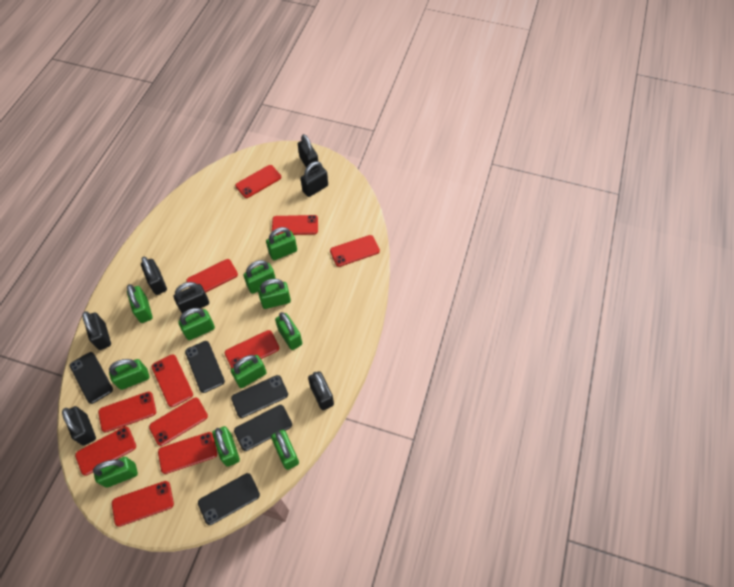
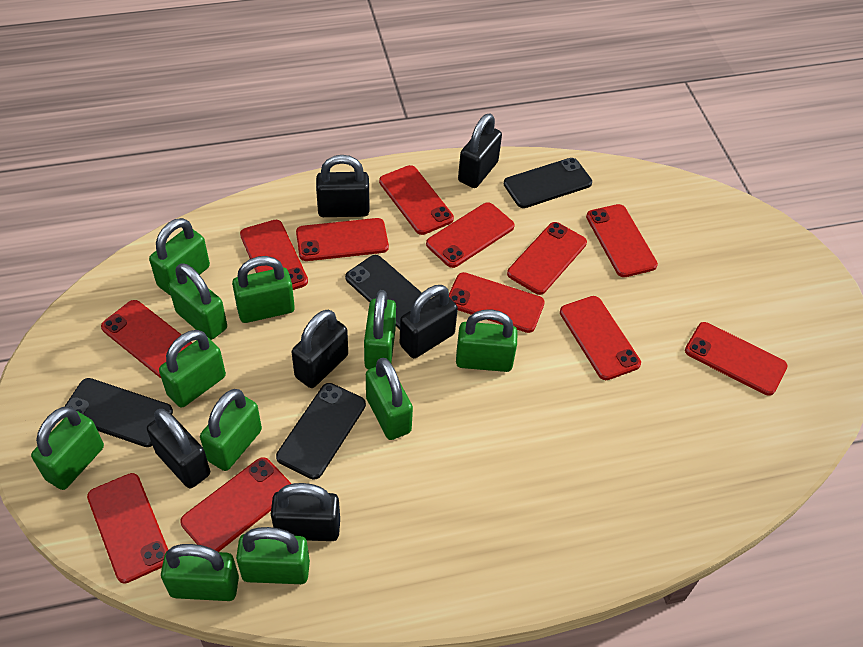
black padlock: 7 -> 6
black phone: 5 -> 4
red phone: 11 -> 12

